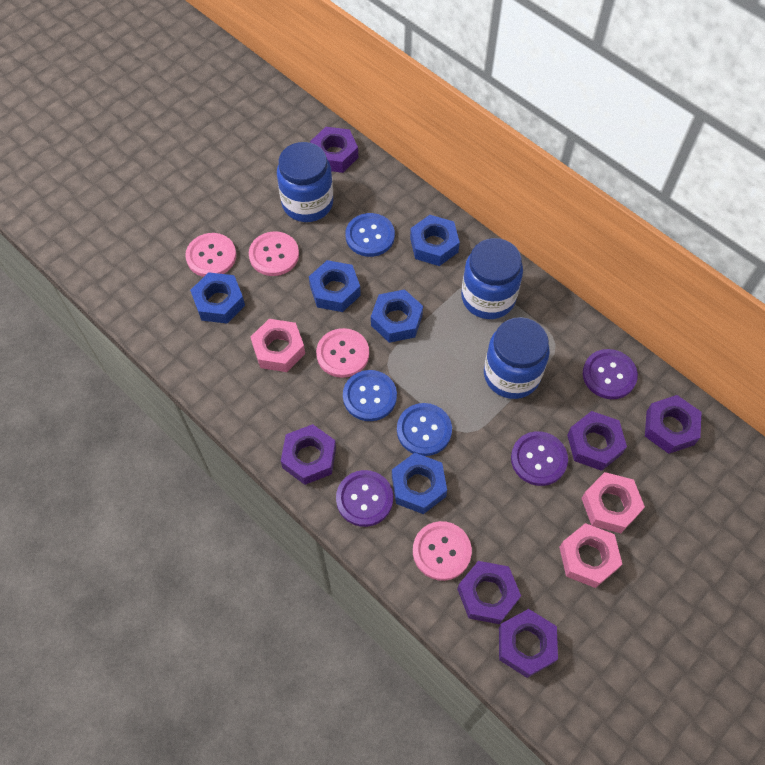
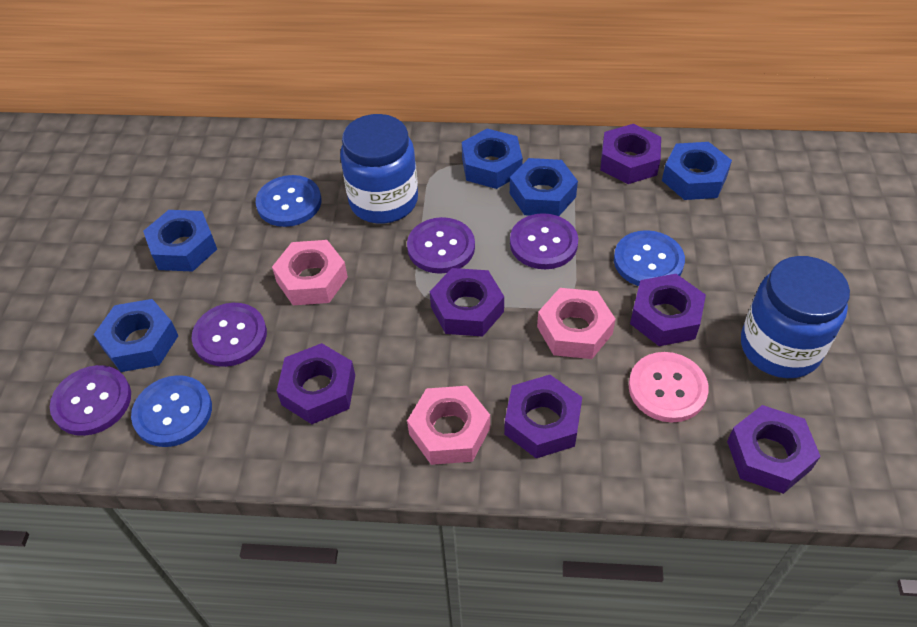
blue jar: 3 -> 2
pink button: 4 -> 1
purple button: 3 -> 4

